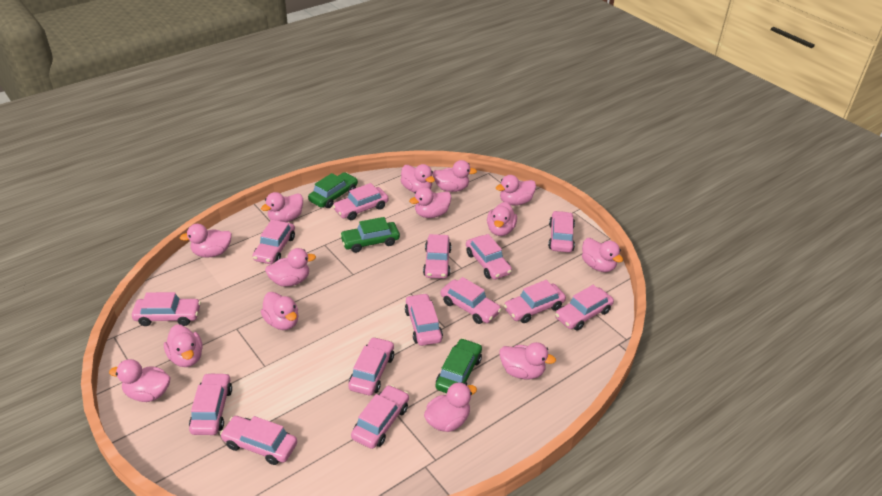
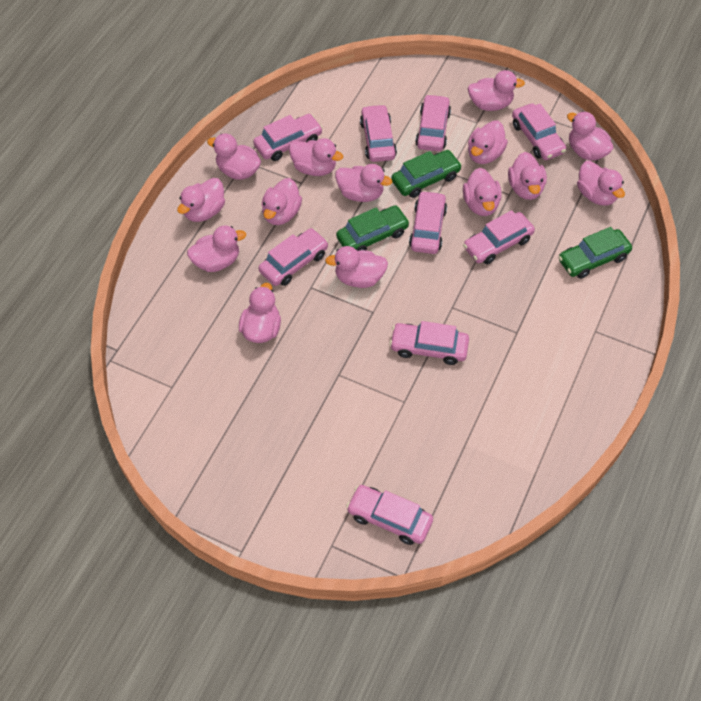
pink car: 14 -> 9

